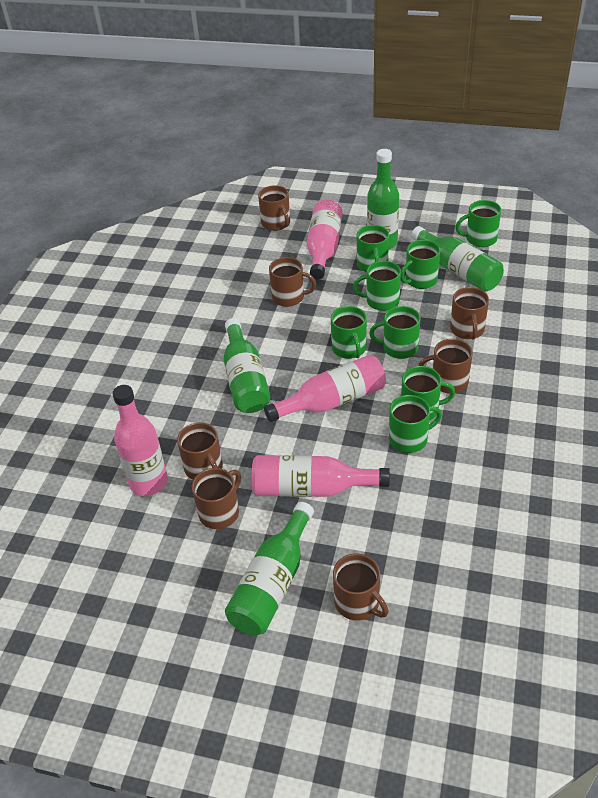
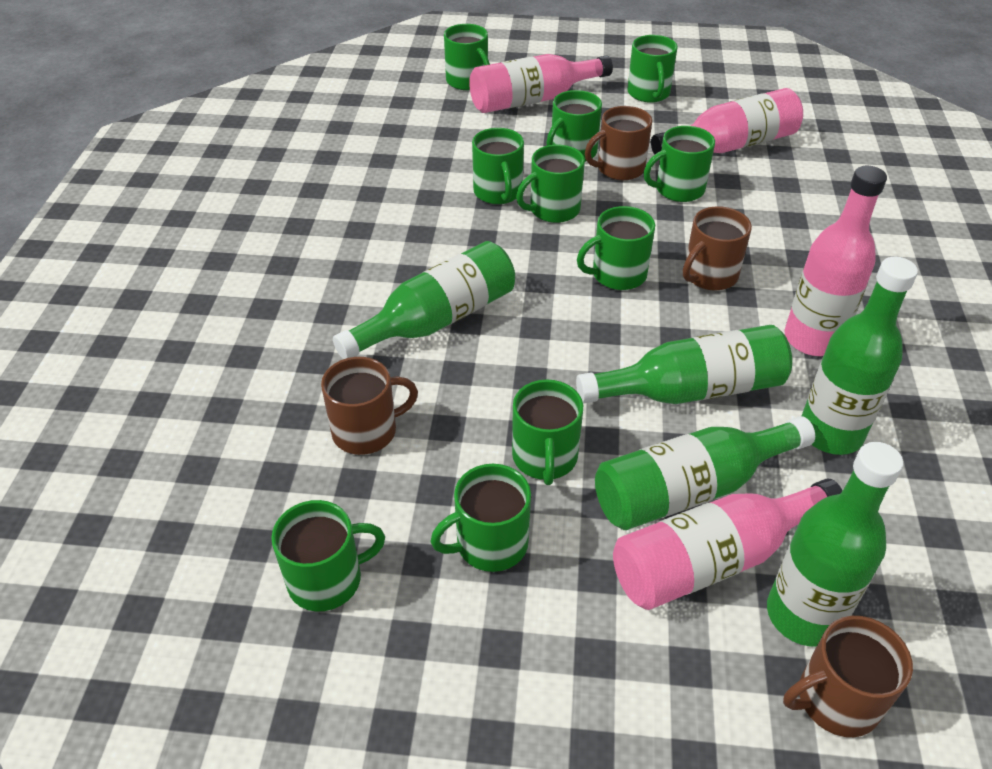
brown mug: 7 -> 4
green bottle: 4 -> 5
green mug: 8 -> 10

